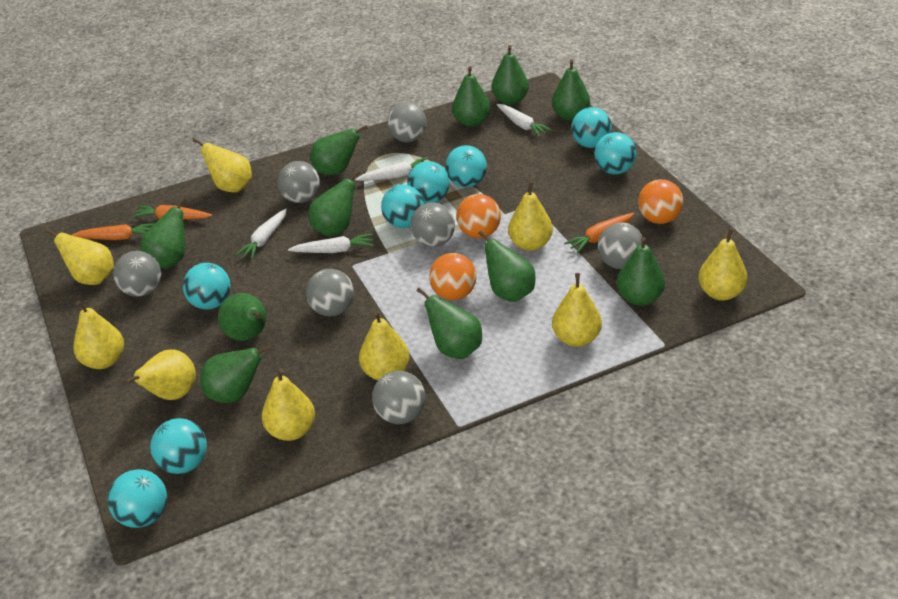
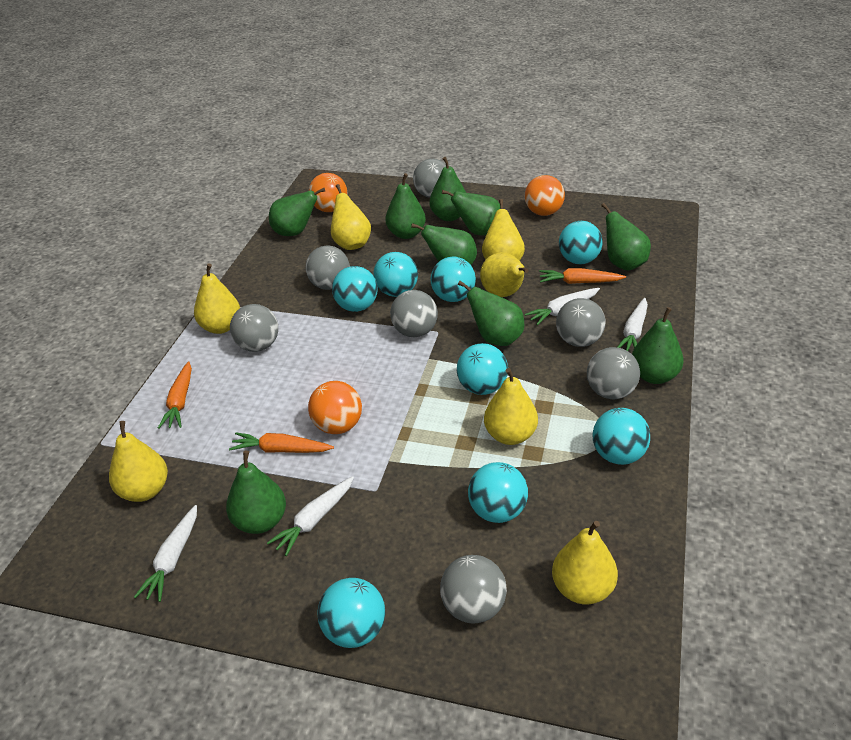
green pear: 11 -> 9
yellow pear: 9 -> 7

